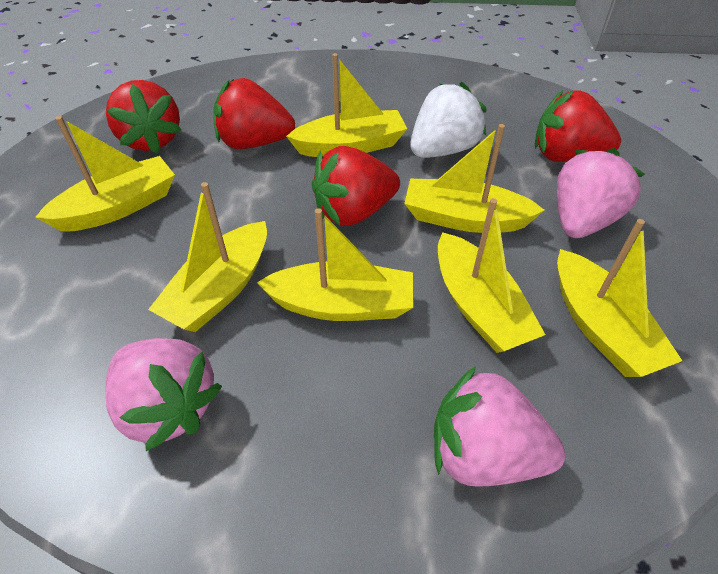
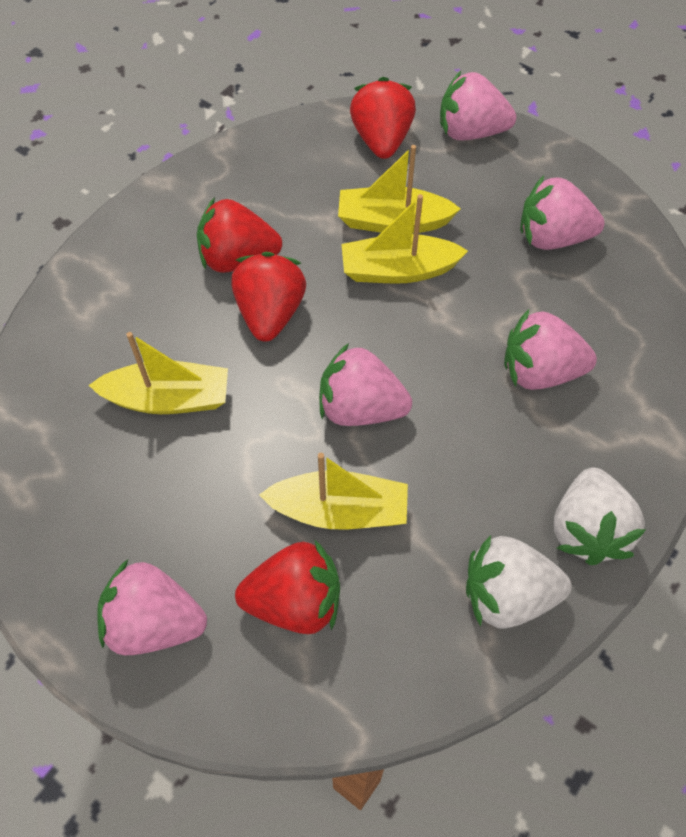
pink strawberry: 3 -> 5
white strawberry: 1 -> 2
yellow boat: 7 -> 4

